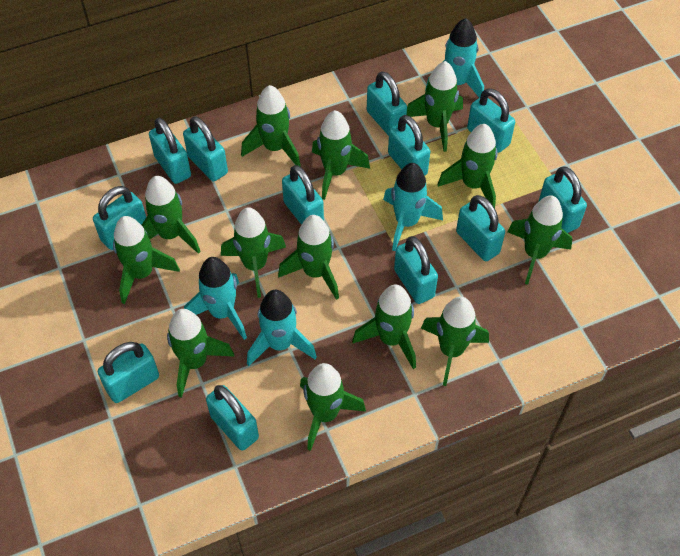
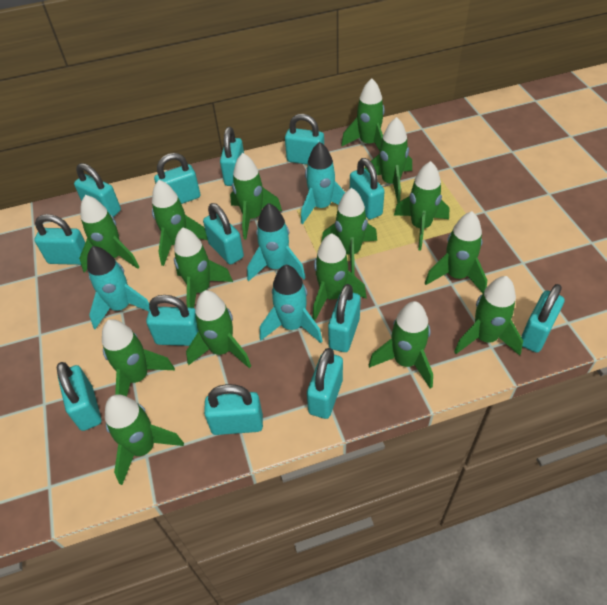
green rocket: 13 -> 15
turquoise padlock: 12 -> 13

